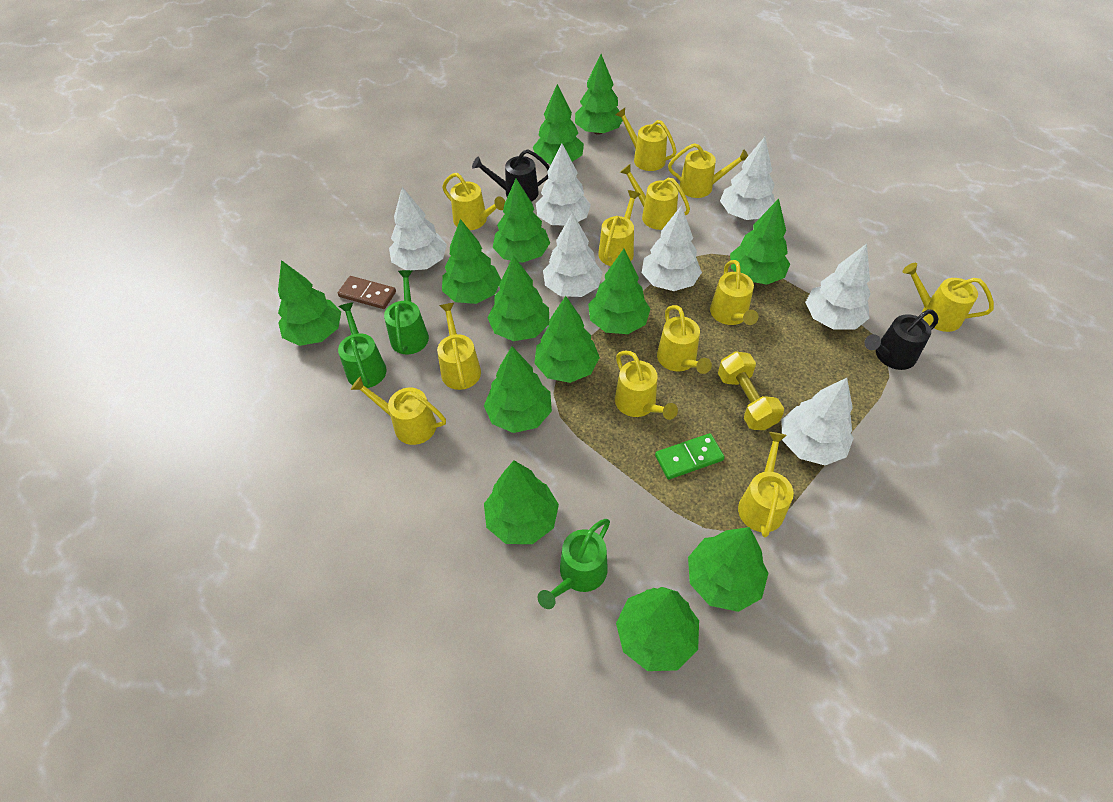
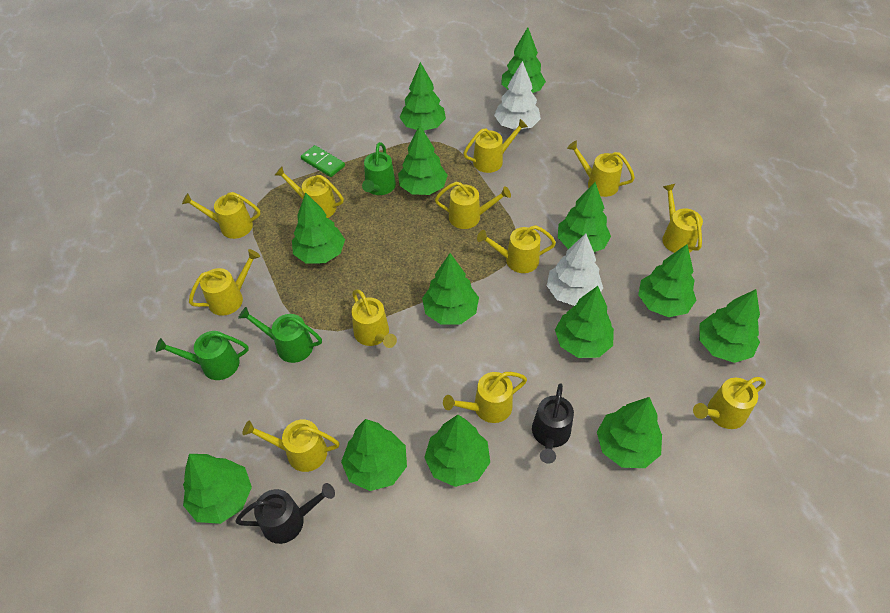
brown domino: 1 -> 0
white tree: 7 -> 2
yellow dumbbell: 1 -> 0

